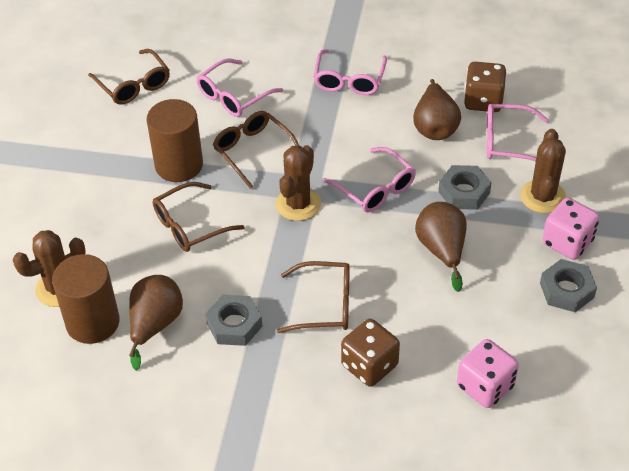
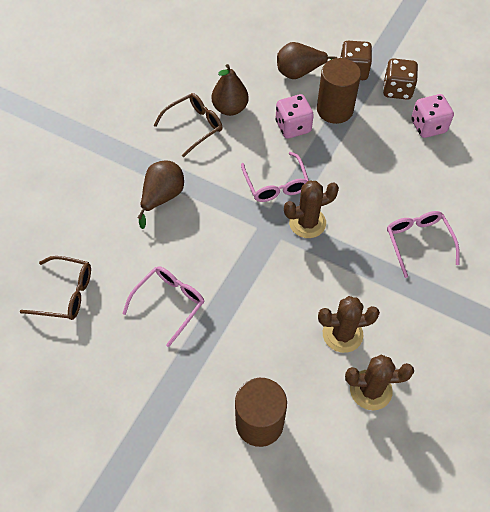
brown glasses: 4 -> 2
grey nut: 3 -> 0
pink glasses: 4 -> 3

